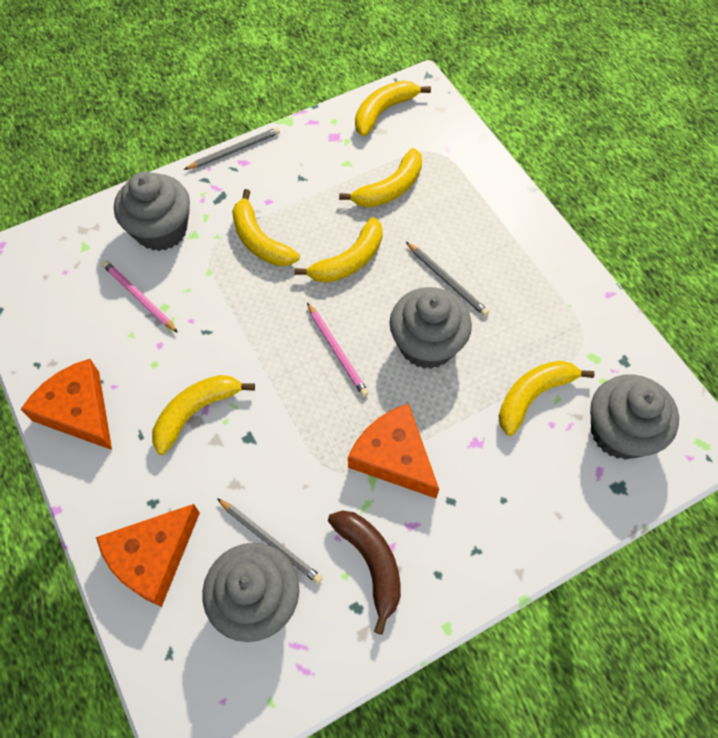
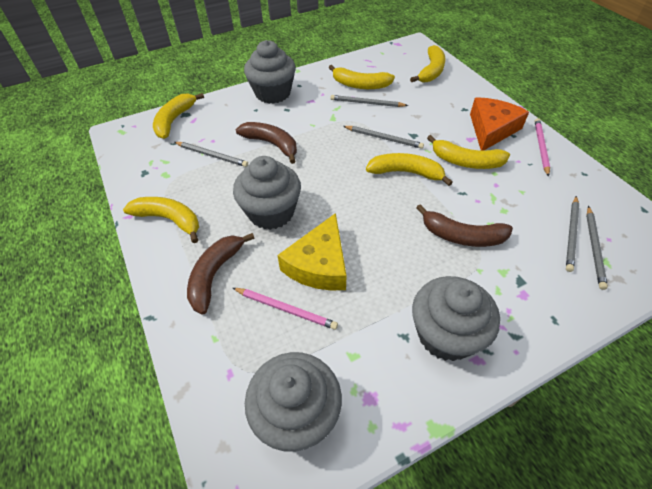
brown banana: 1 -> 3
grey pencil: 3 -> 5
orange cheese: 3 -> 1
yellow cheese: 0 -> 1

